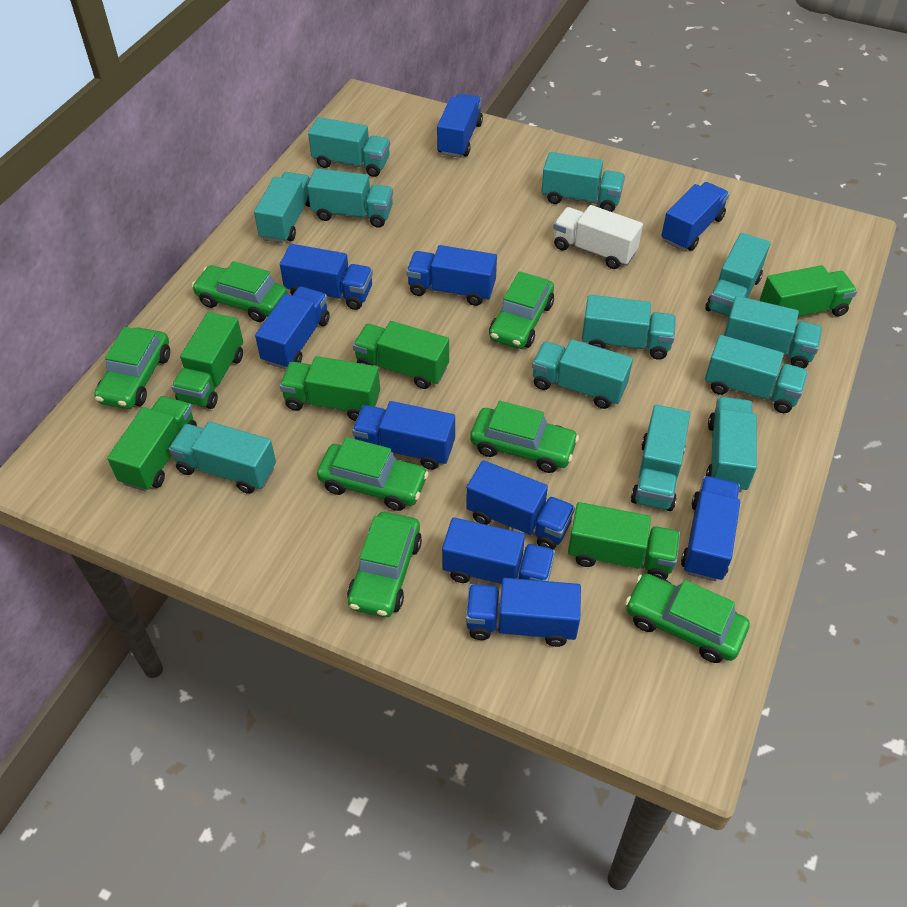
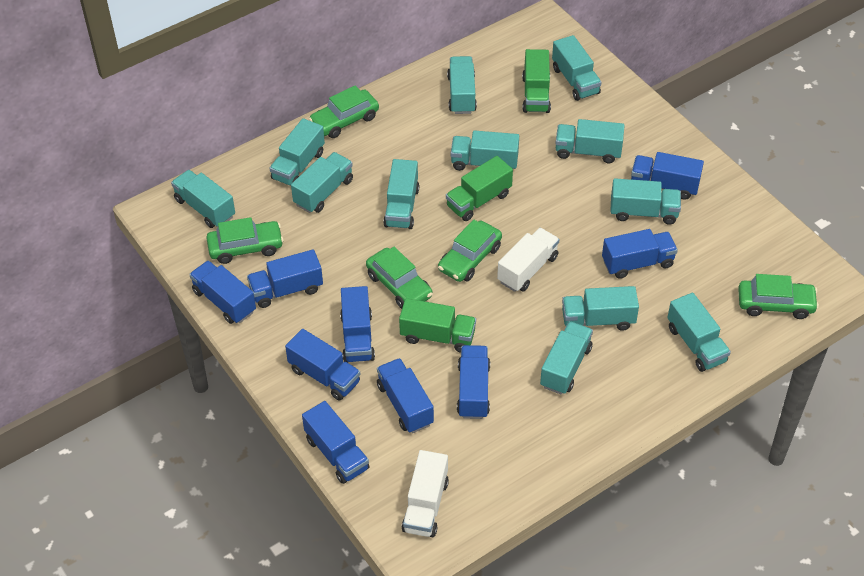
blue truck: 10 -> 9
green car: 7 -> 5
green truck: 6 -> 3
white truck: 1 -> 2

